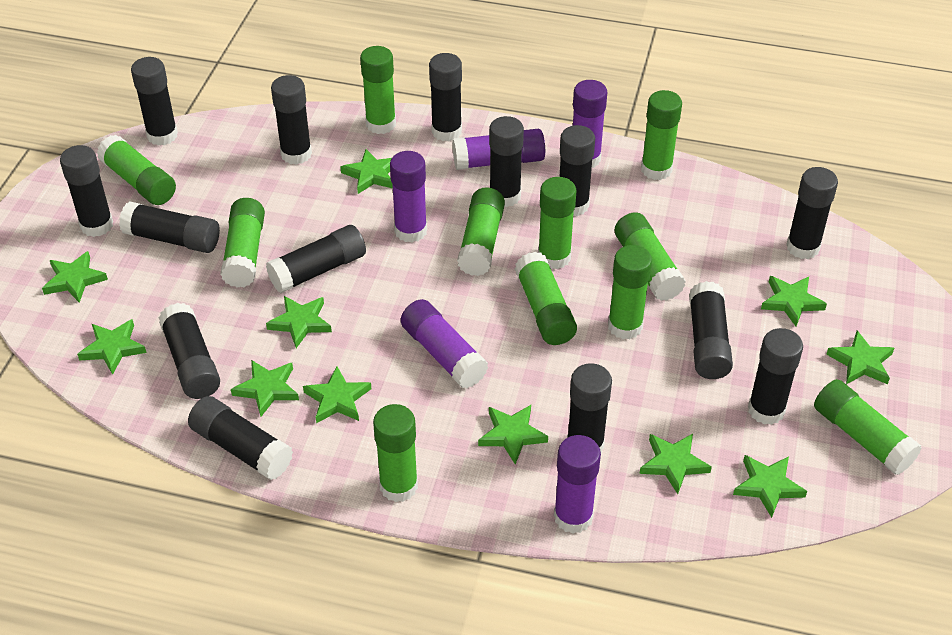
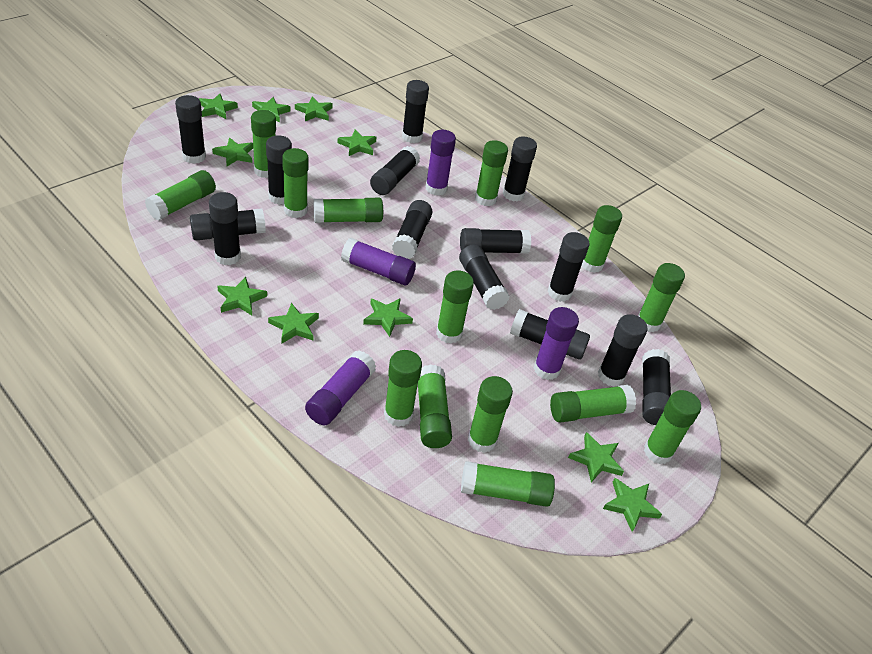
green glue stick: 11 -> 14
green star: 11 -> 10
purple glue stick: 5 -> 4

